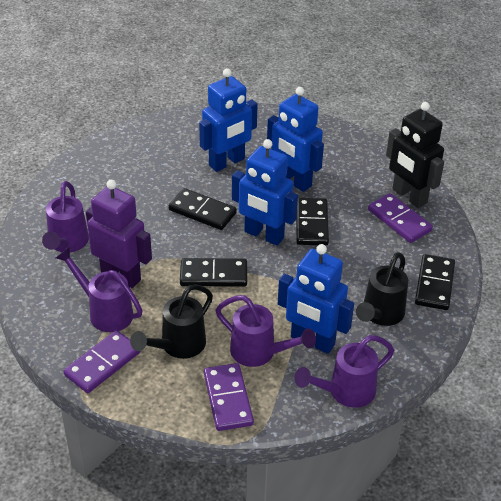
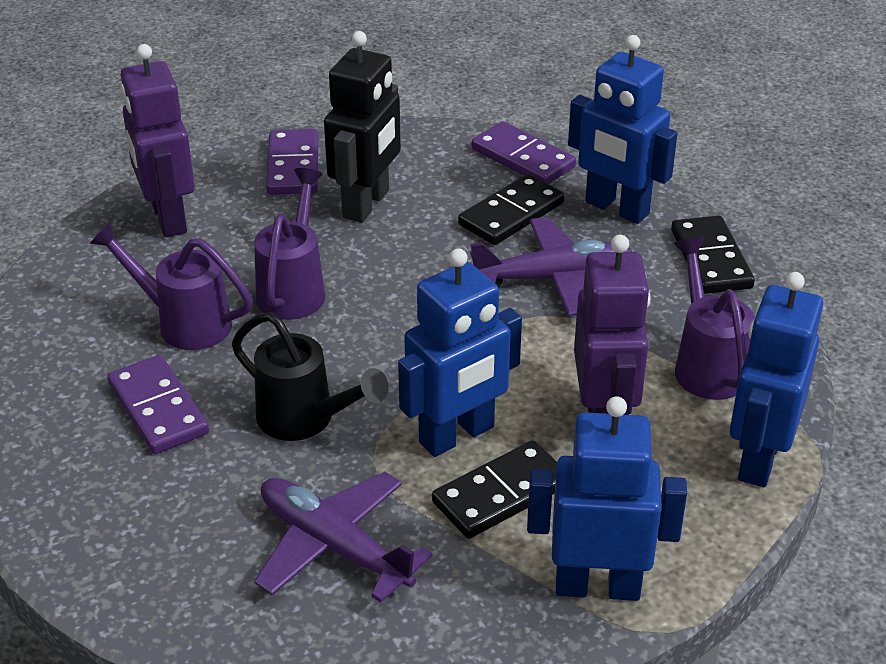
black domino: 4 -> 3
black watering can: 2 -> 1
purple plane: 0 -> 2
purple robot: 1 -> 2
purple watering can: 4 -> 3

